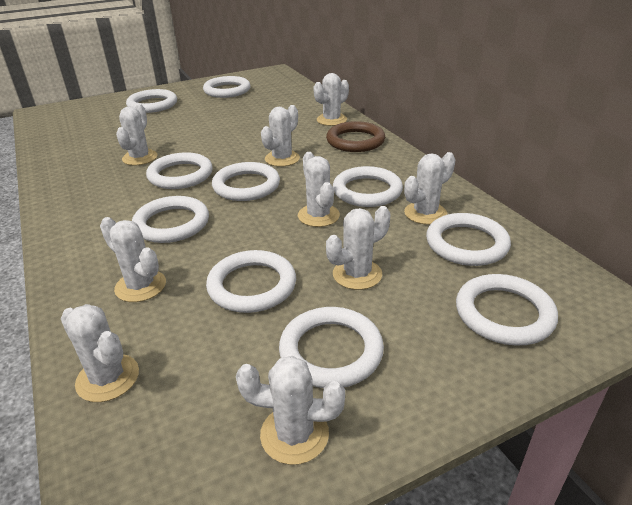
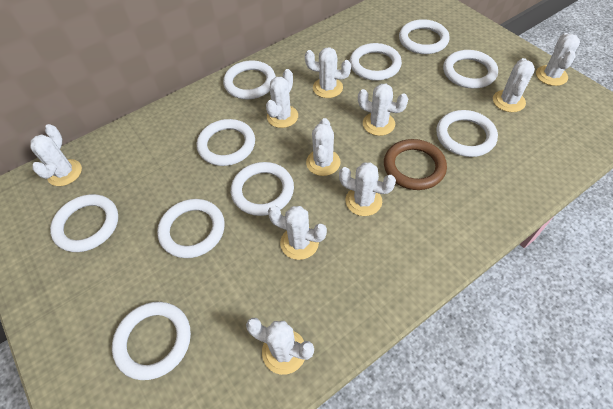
white cactus: 9 -> 10

